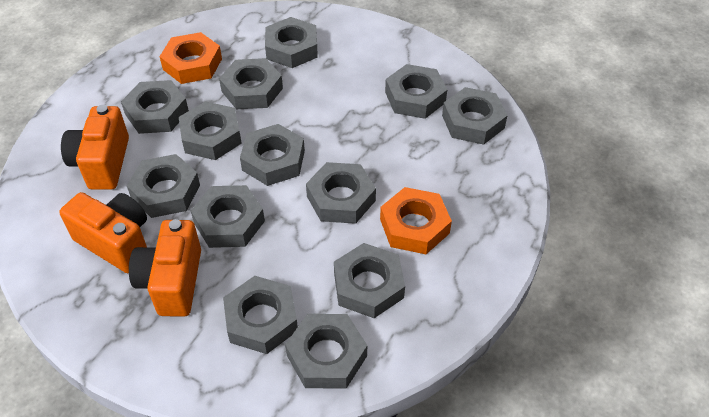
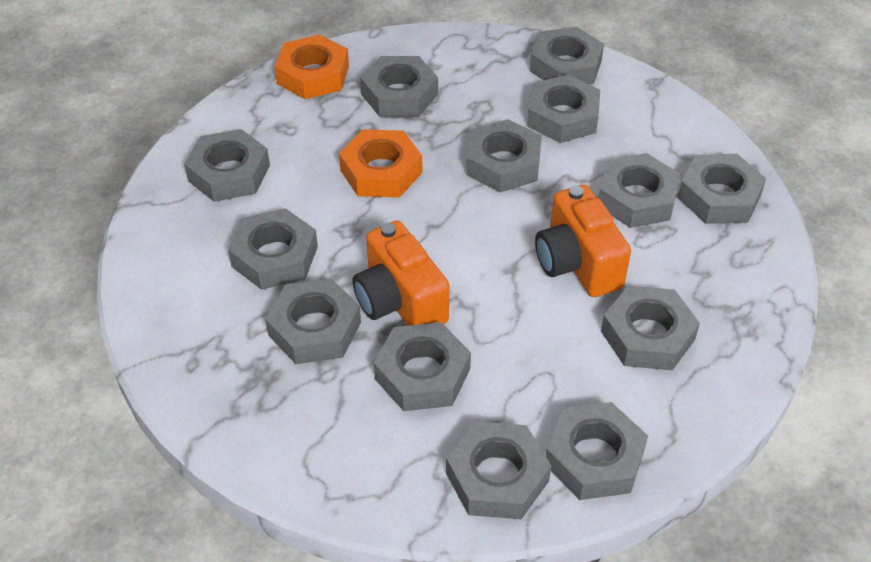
orange camera: 3 -> 2

